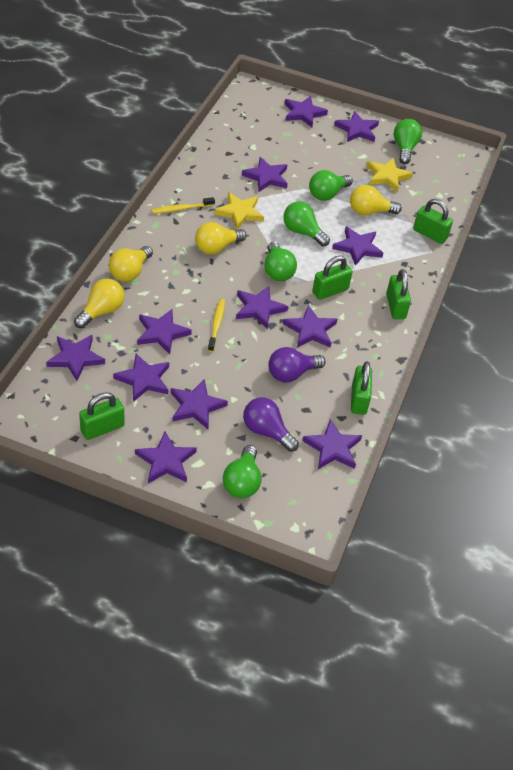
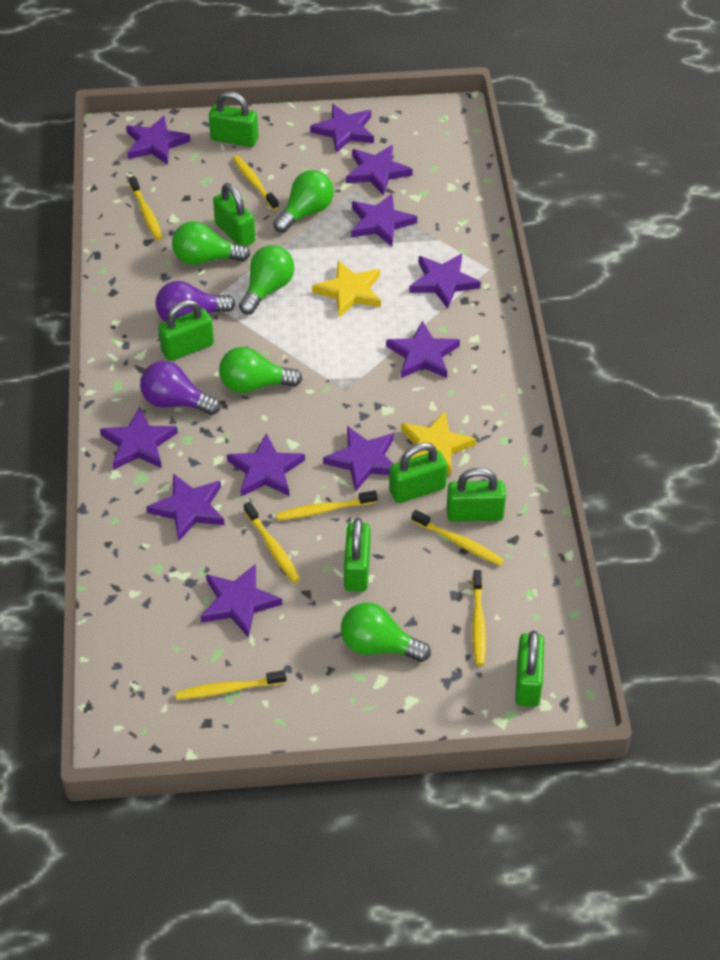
green padlock: 5 -> 7
purple star: 12 -> 11
yellow light bulb: 4 -> 0
yellow toothbrush: 2 -> 7

